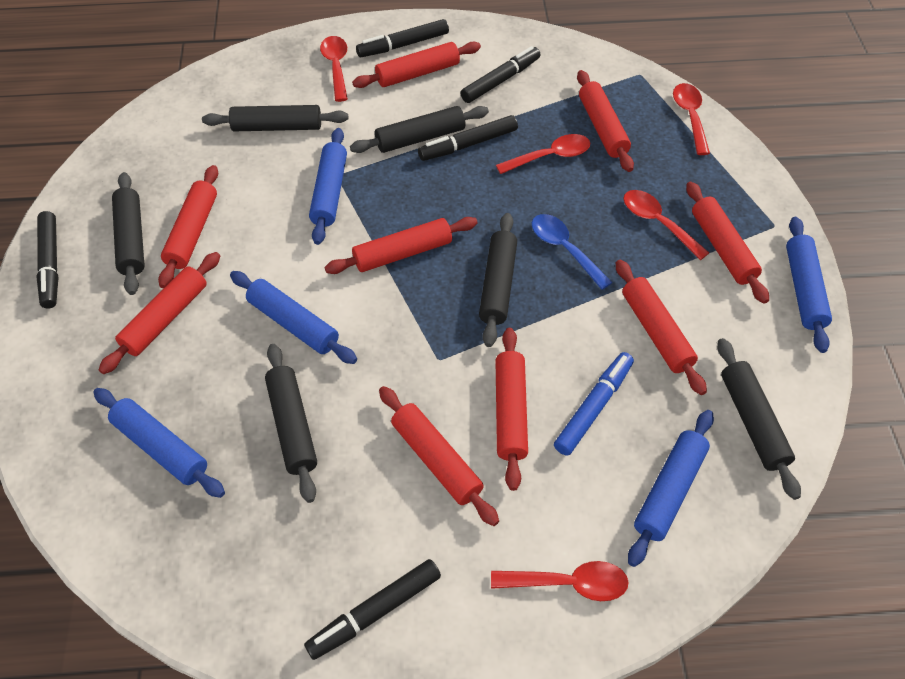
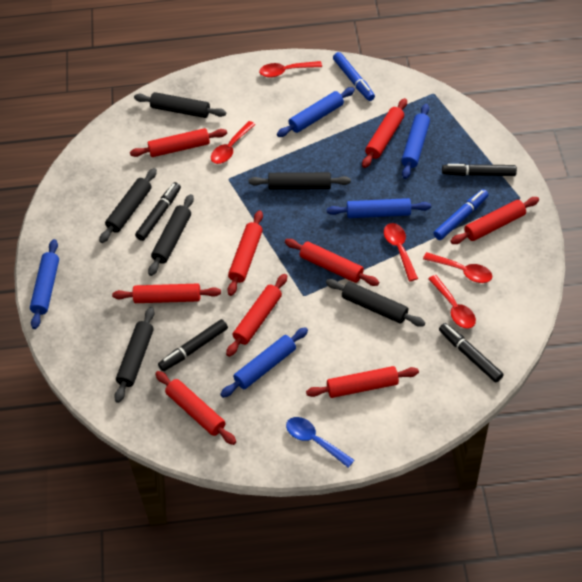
black marker: 5 -> 4
blue marker: 1 -> 2

